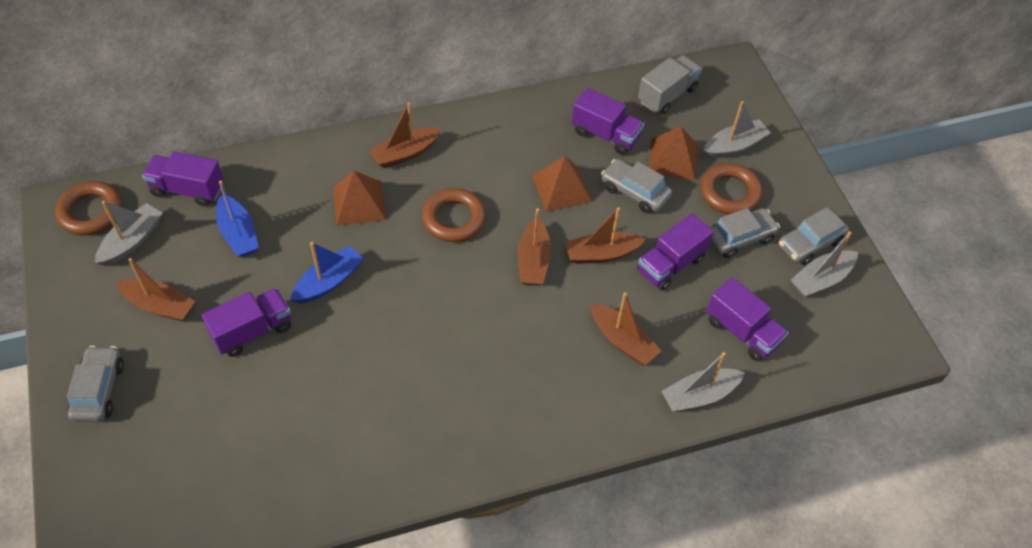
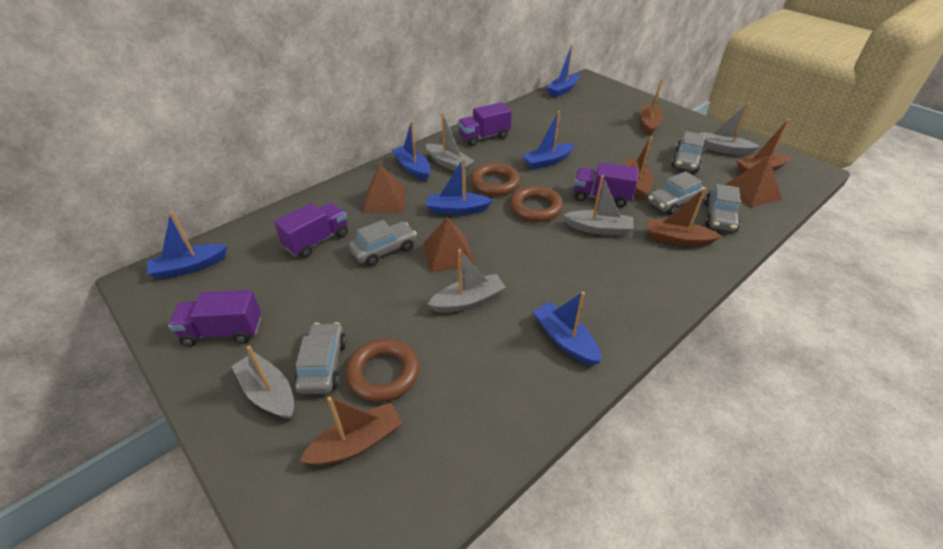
blue boat: 2 -> 6
grey boat: 4 -> 5
grey car: 4 -> 5
grey truck: 1 -> 0
purple truck: 5 -> 4

